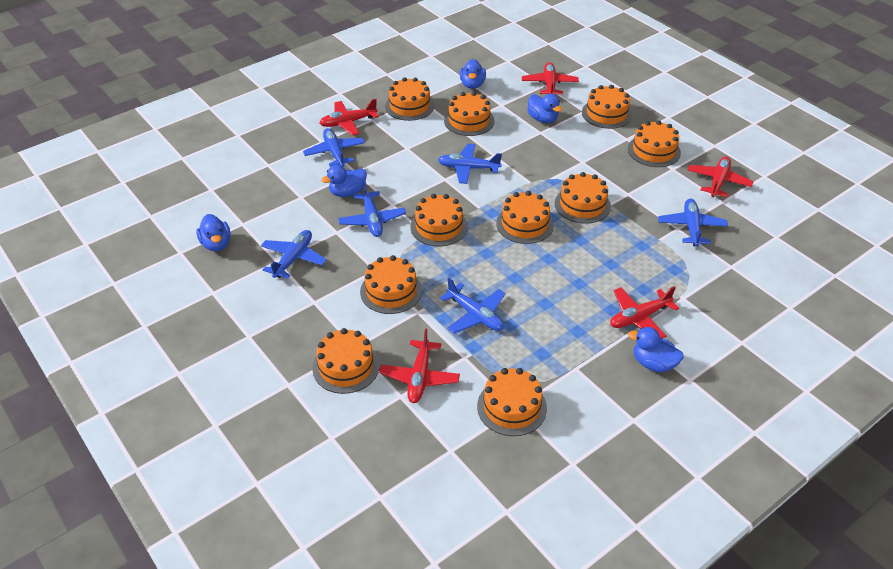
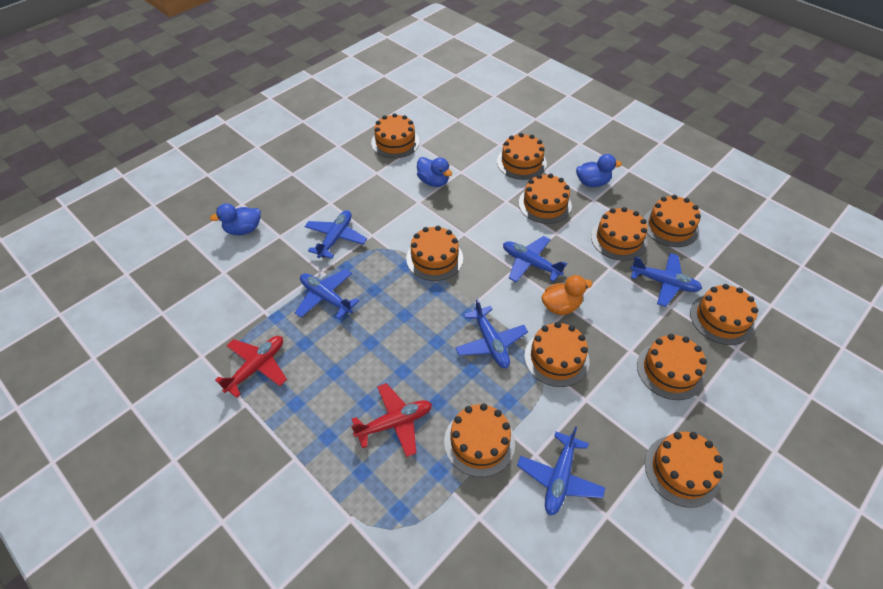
blue duck: 5 -> 3
orange cake: 10 -> 11
orange duck: 0 -> 1
red plane: 5 -> 2

